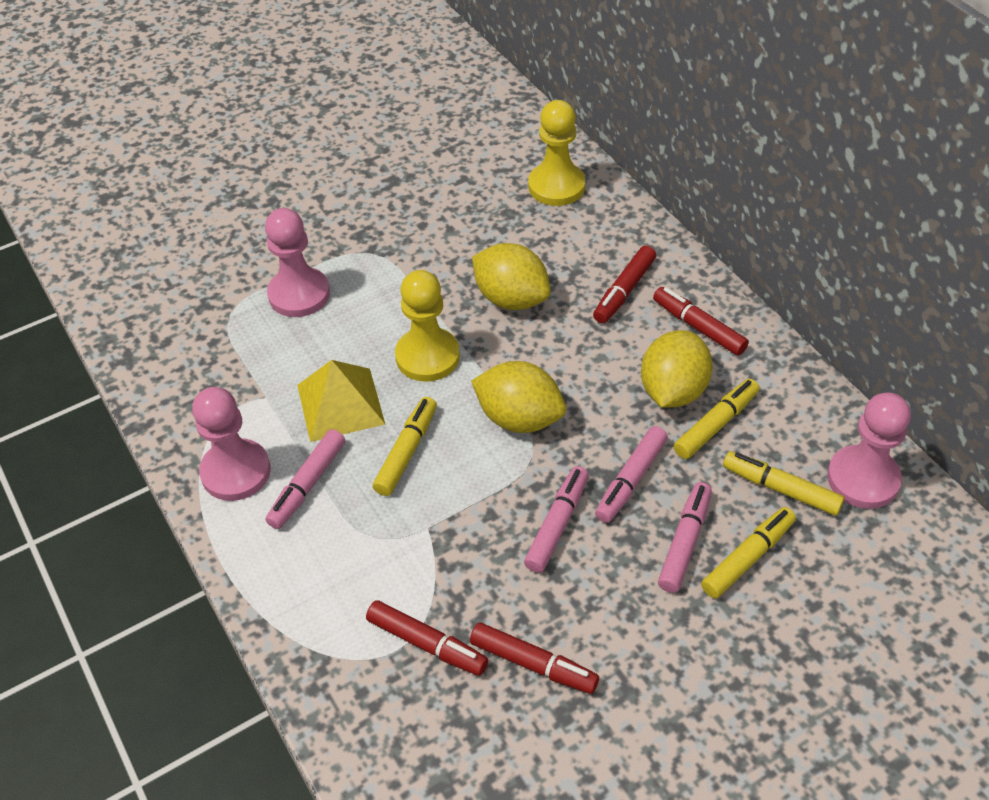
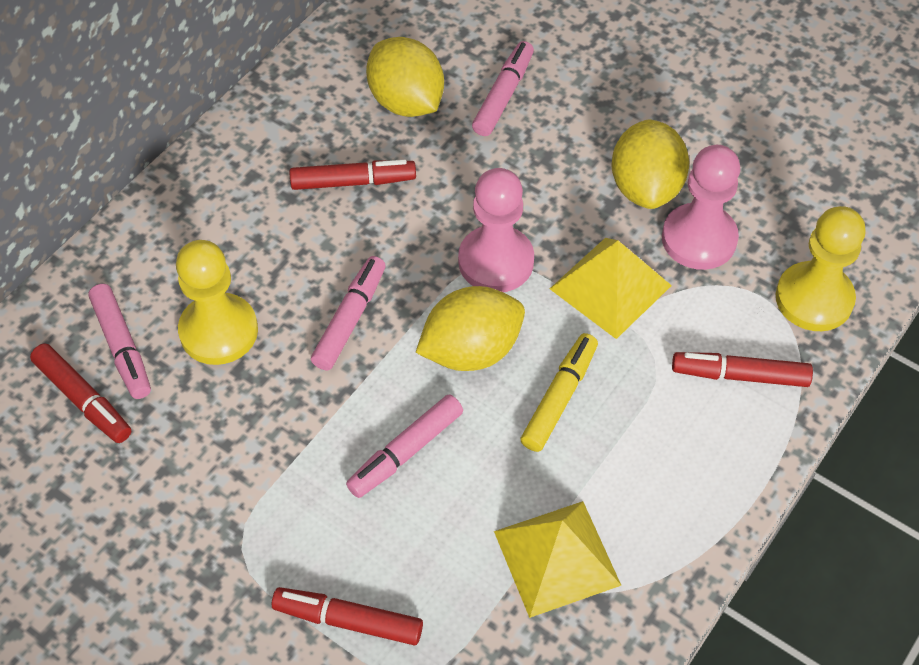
pink pawn: 3 -> 2
yellow marker: 4 -> 1
yellow pyramid: 1 -> 2

